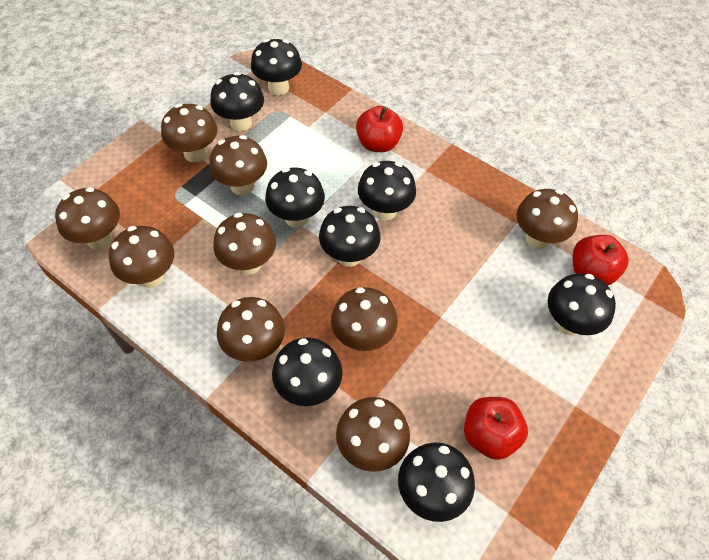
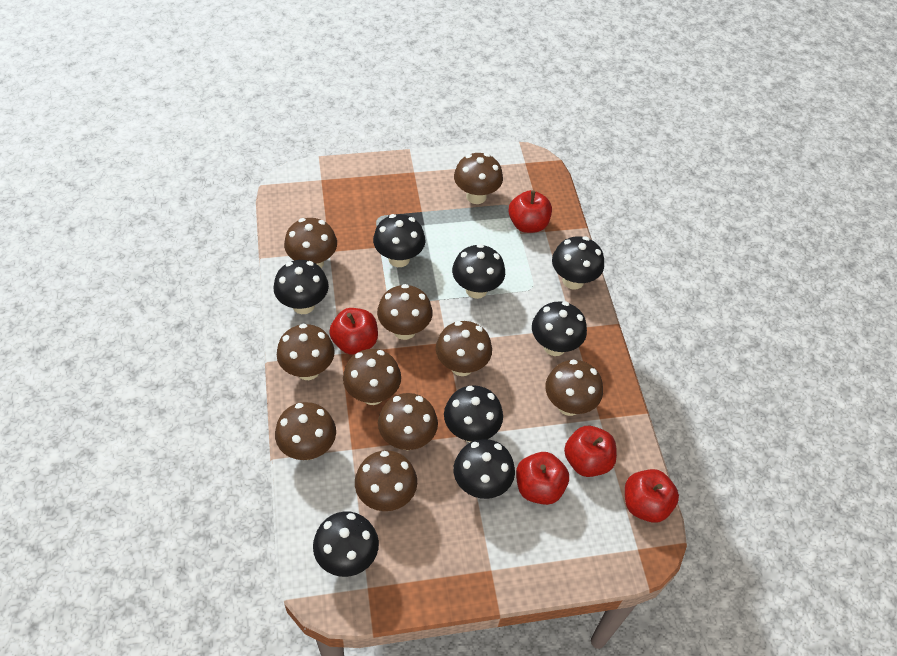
brown mushroom: 9 -> 10
red apple: 3 -> 5

